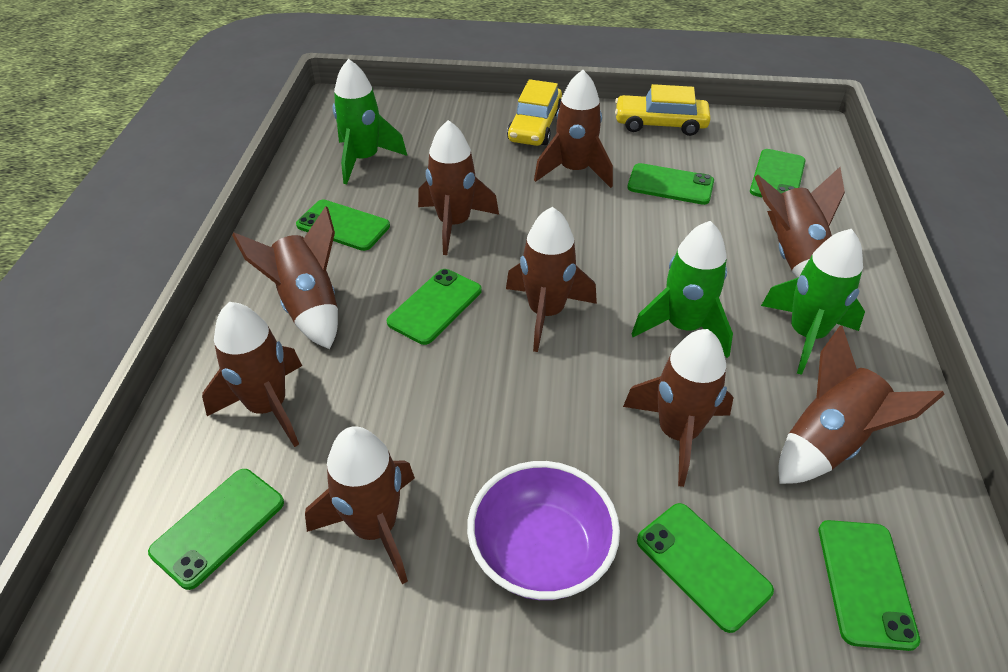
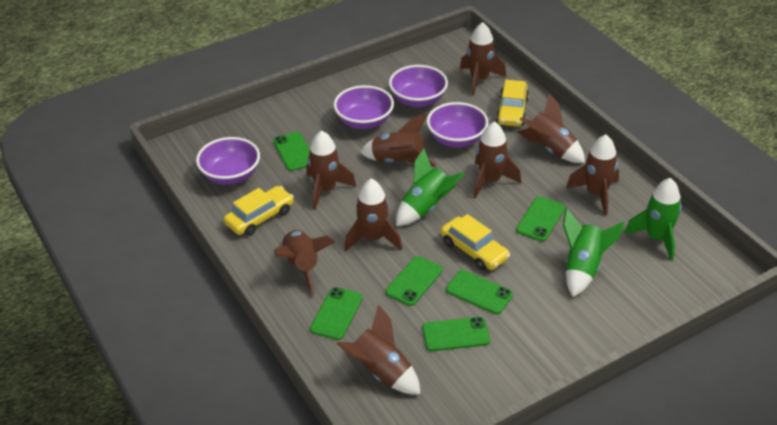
green phone: 7 -> 6
purple bowl: 1 -> 4
yellow car: 2 -> 3

